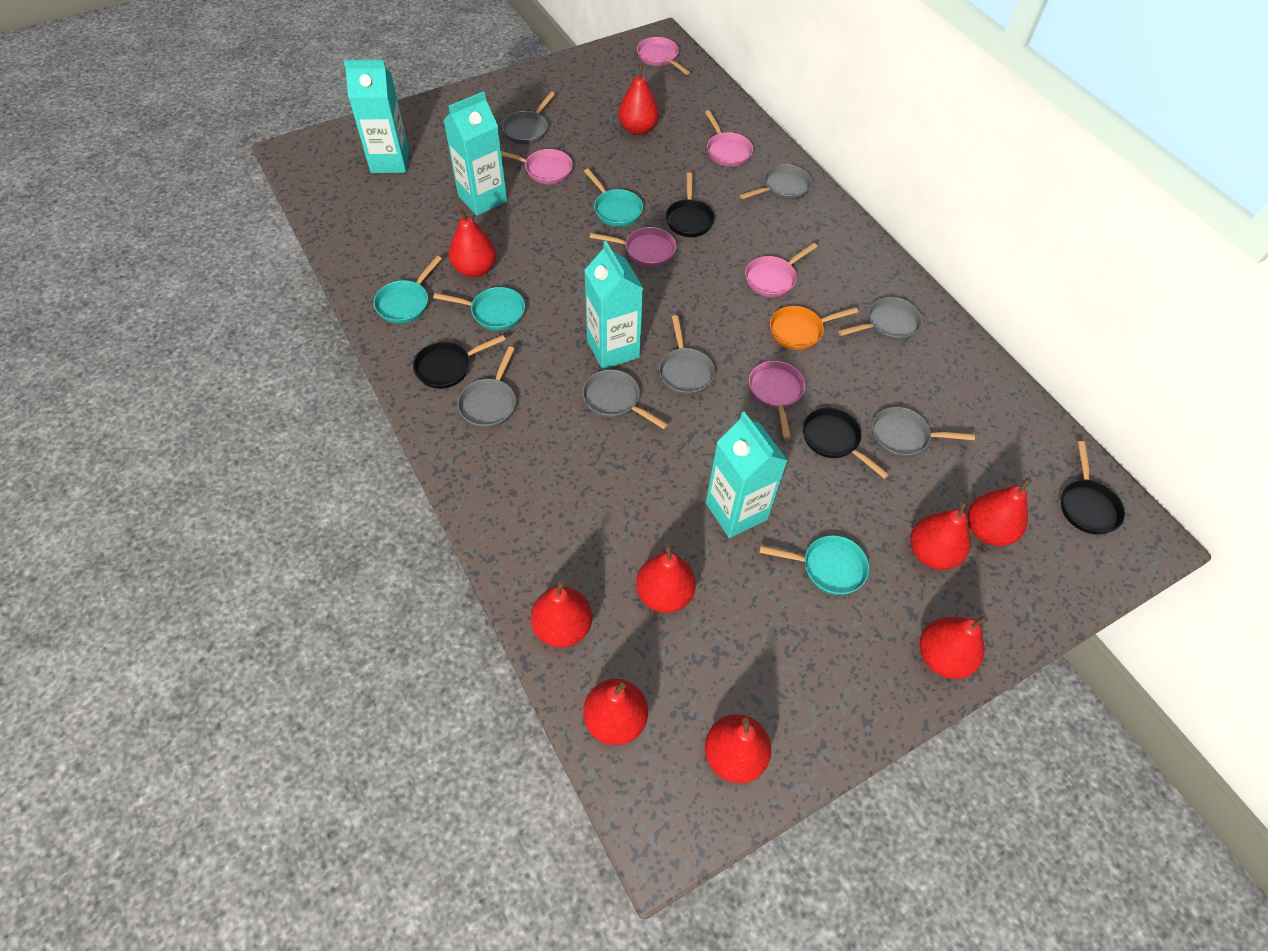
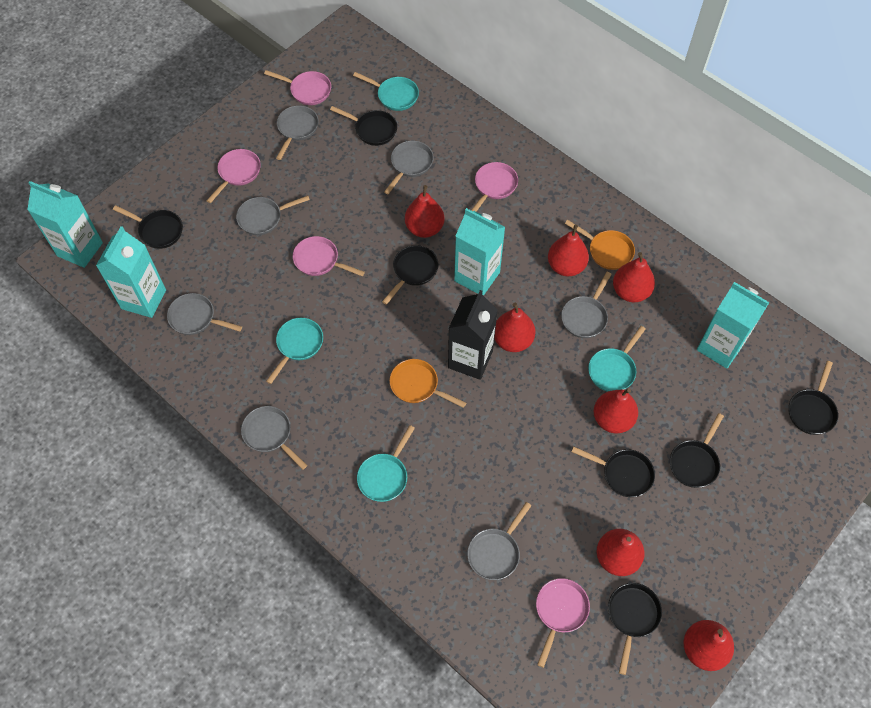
black carton: 0 -> 1
black pan: 4 -> 7
orange pan: 1 -> 2
pink pan: 6 -> 5
red pear: 9 -> 7

